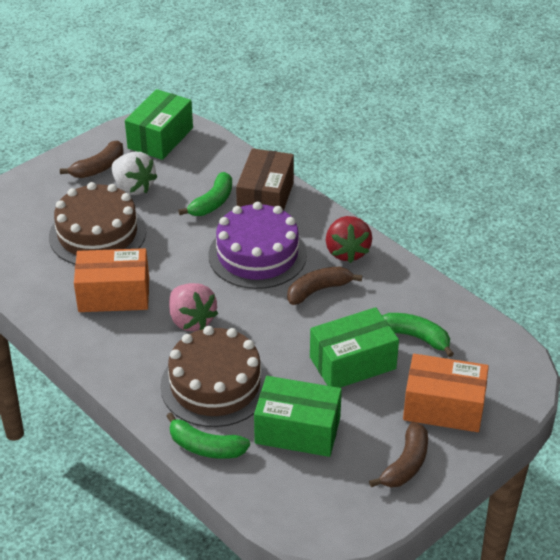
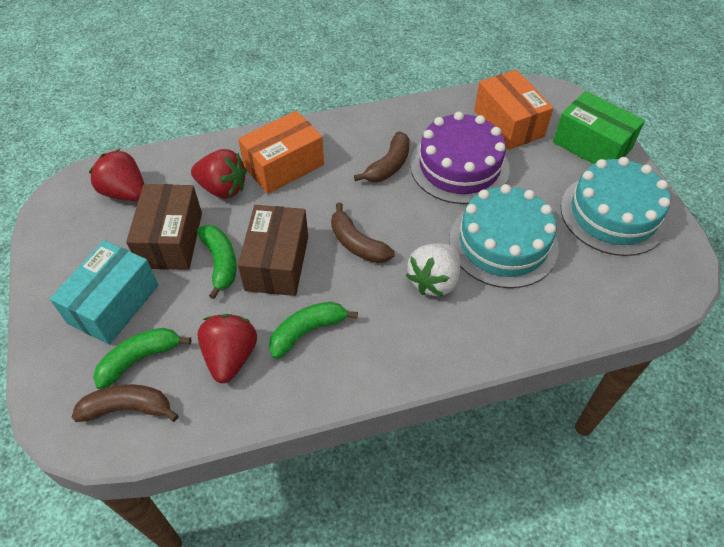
brown box: 1 -> 2
brown cake: 2 -> 0
green box: 3 -> 1
pink strawberry: 1 -> 0
red strawberry: 1 -> 3
turquoise box: 0 -> 1
turquoise cake: 0 -> 2

